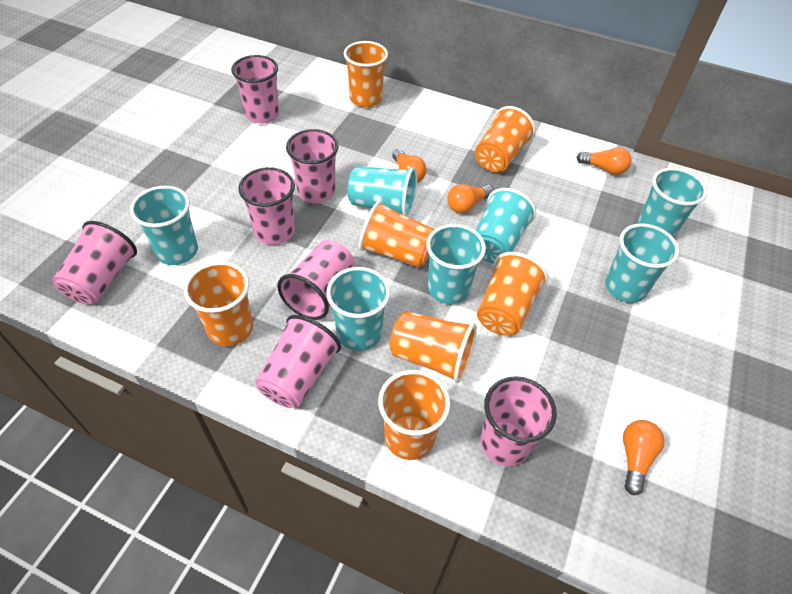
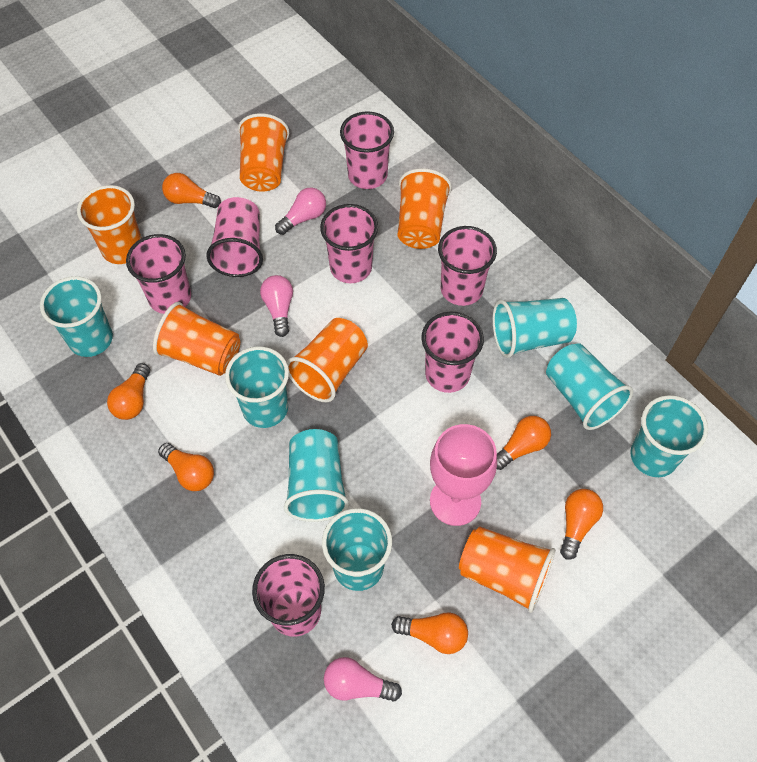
orange cup: 7 -> 6
orange light bulb: 4 -> 6
pink goblet: 0 -> 1
pink light bulb: 0 -> 3

